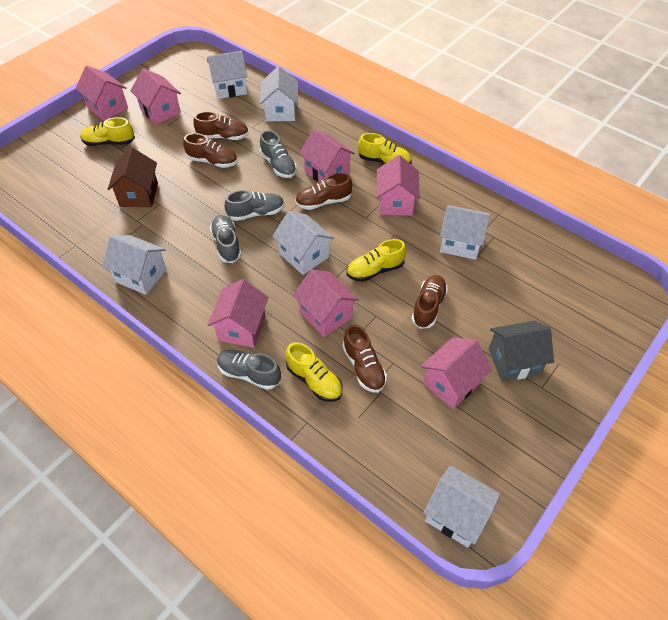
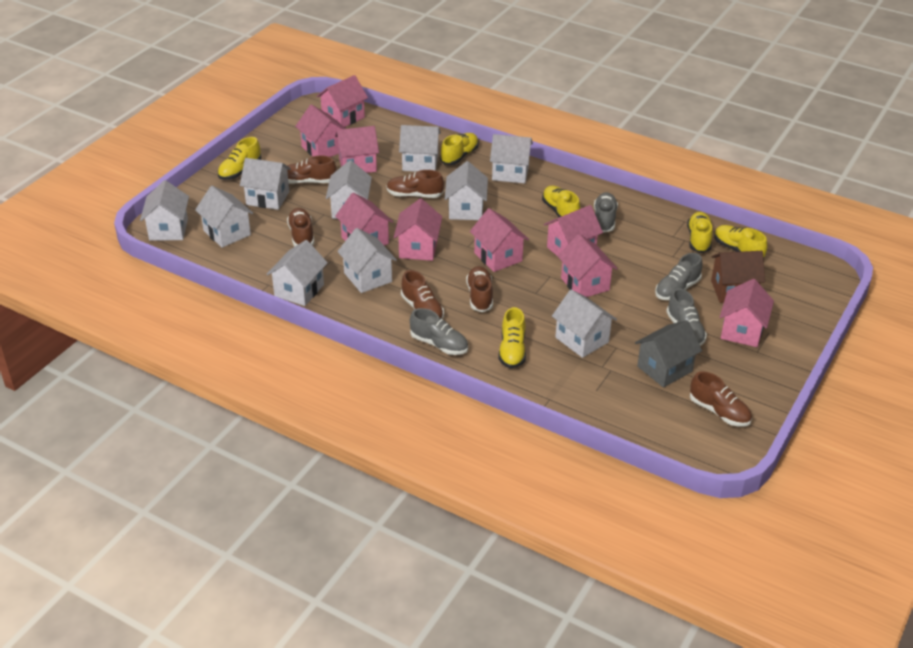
brown shoe: 5 -> 6
pink house: 7 -> 9
white house: 6 -> 10
yellow shoe: 4 -> 6

